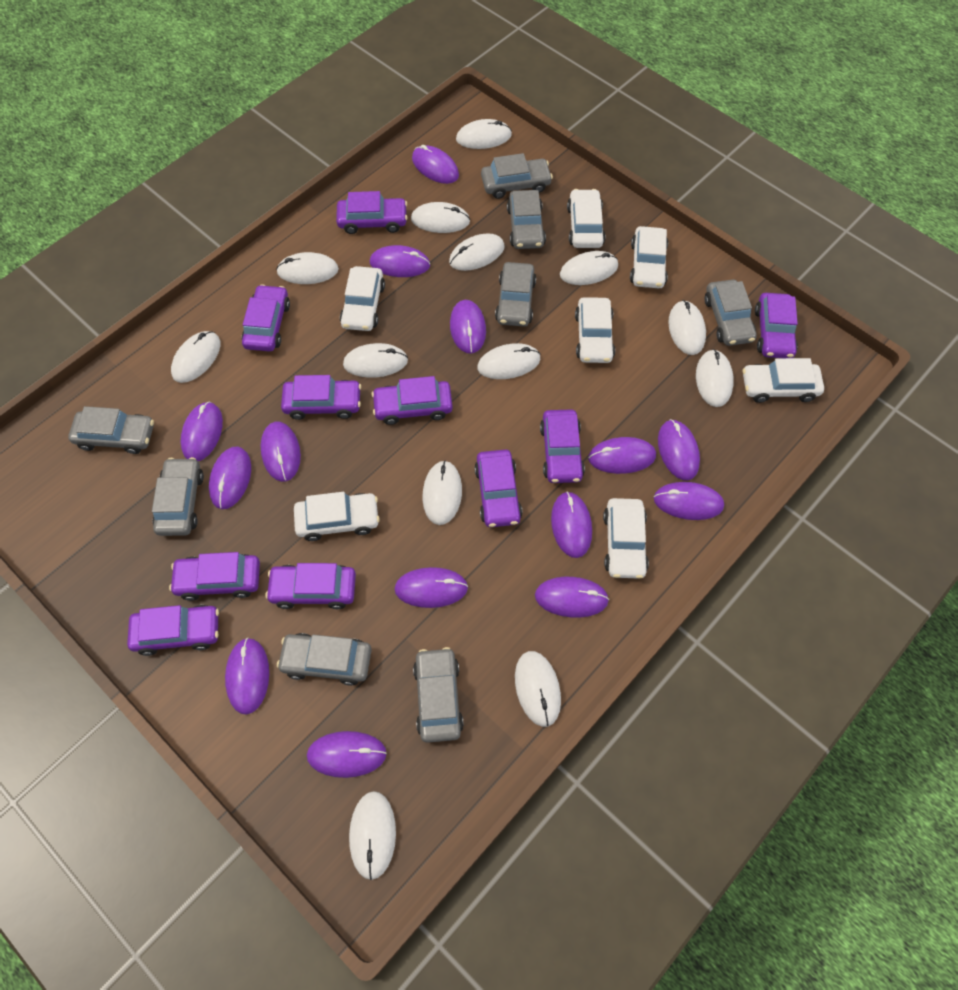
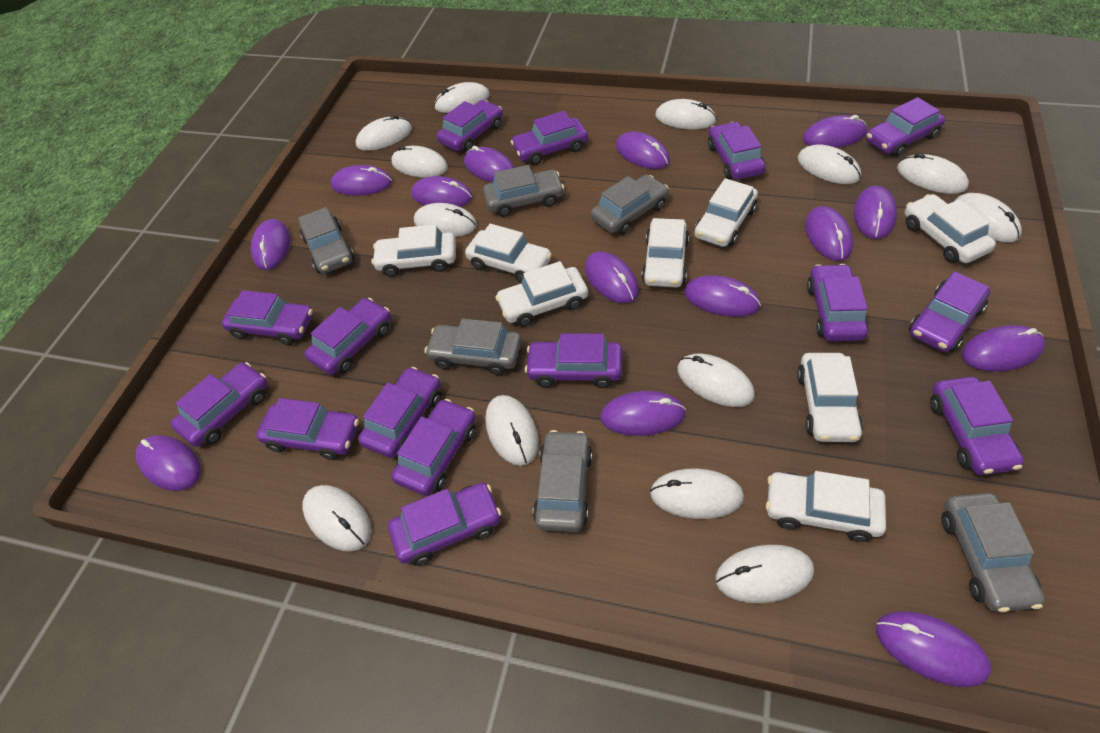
grey car: 8 -> 6
purple car: 10 -> 15
white car: 7 -> 8

